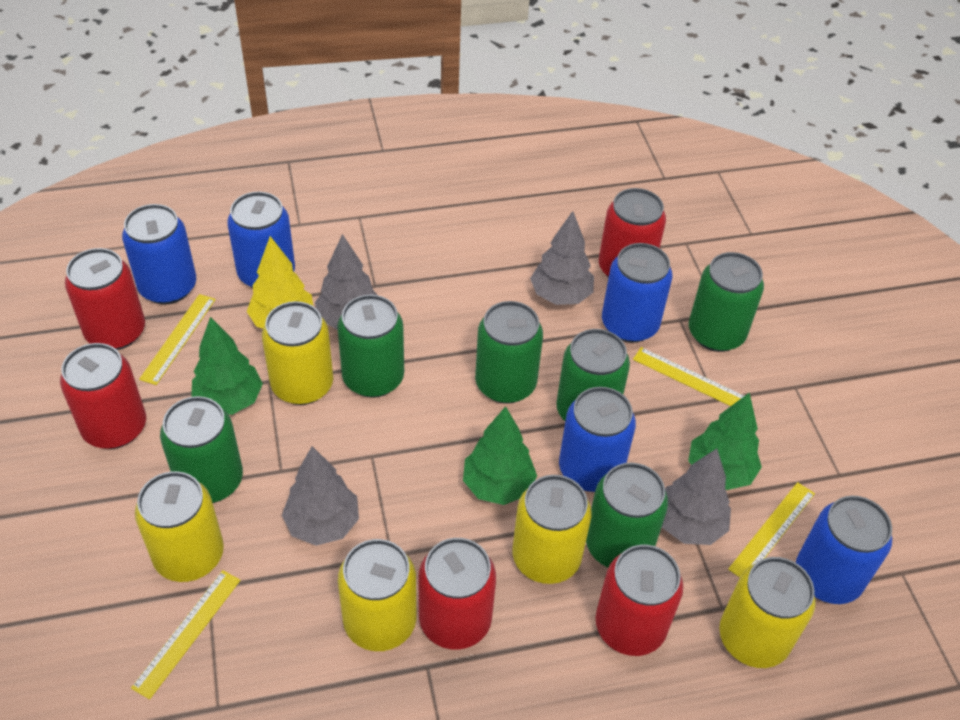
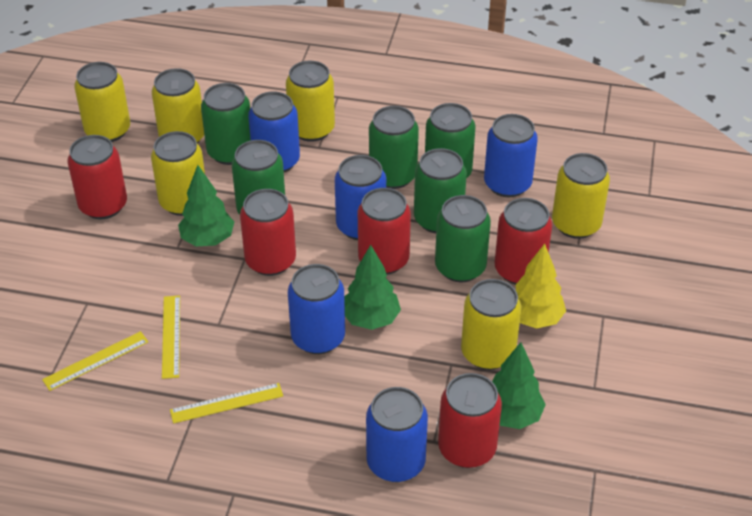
grey tree: 4 -> 0
yellow can: 5 -> 6
yellow ruler: 4 -> 3

